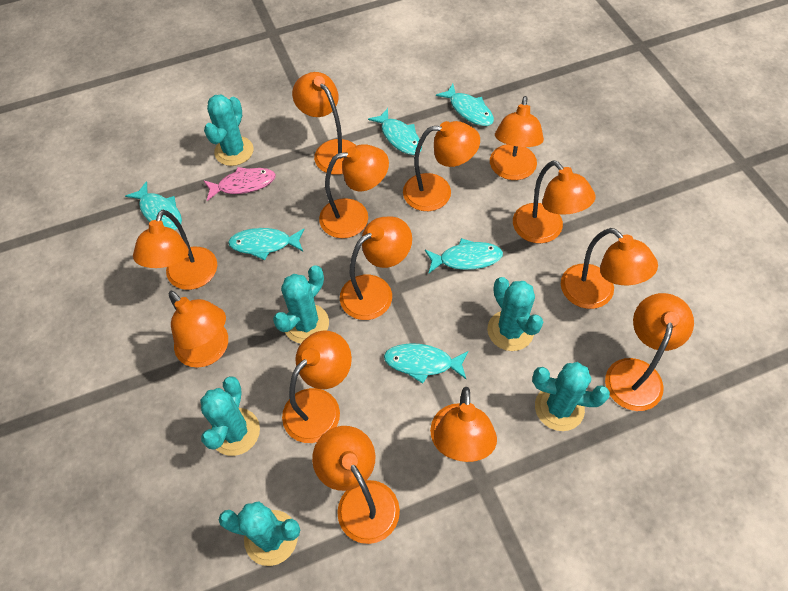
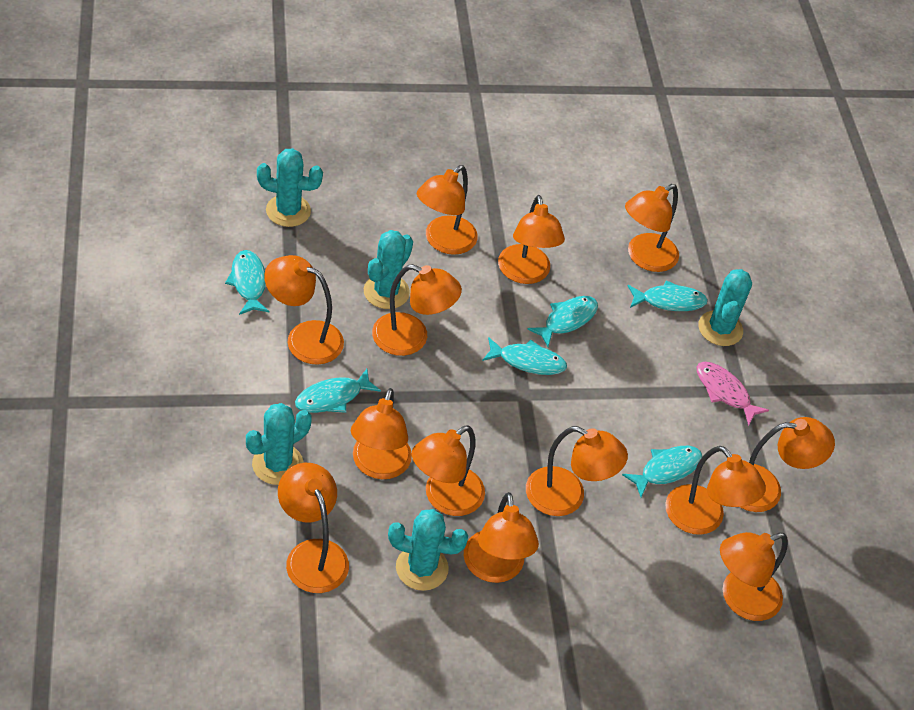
turquoise cactus: 6 -> 5

